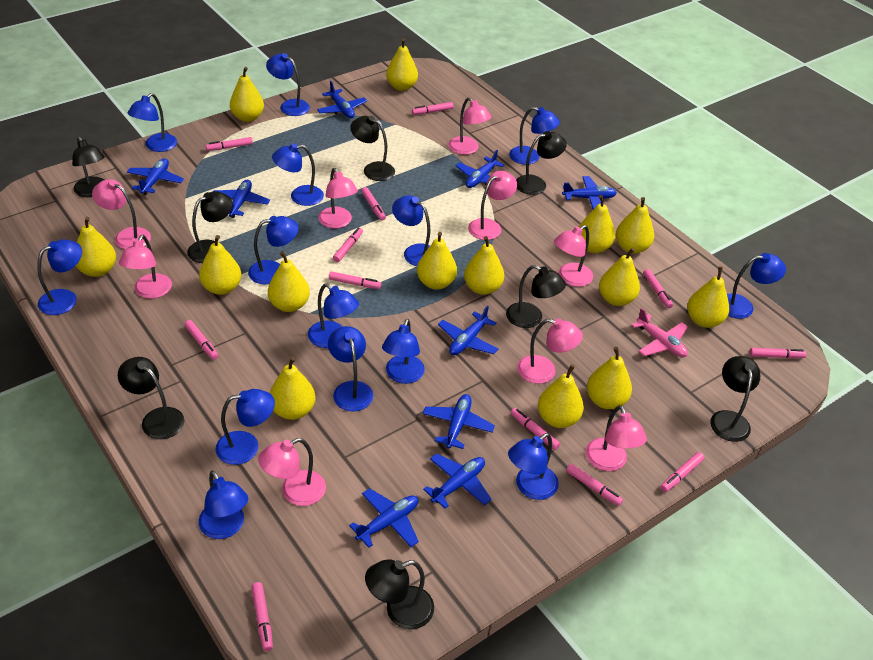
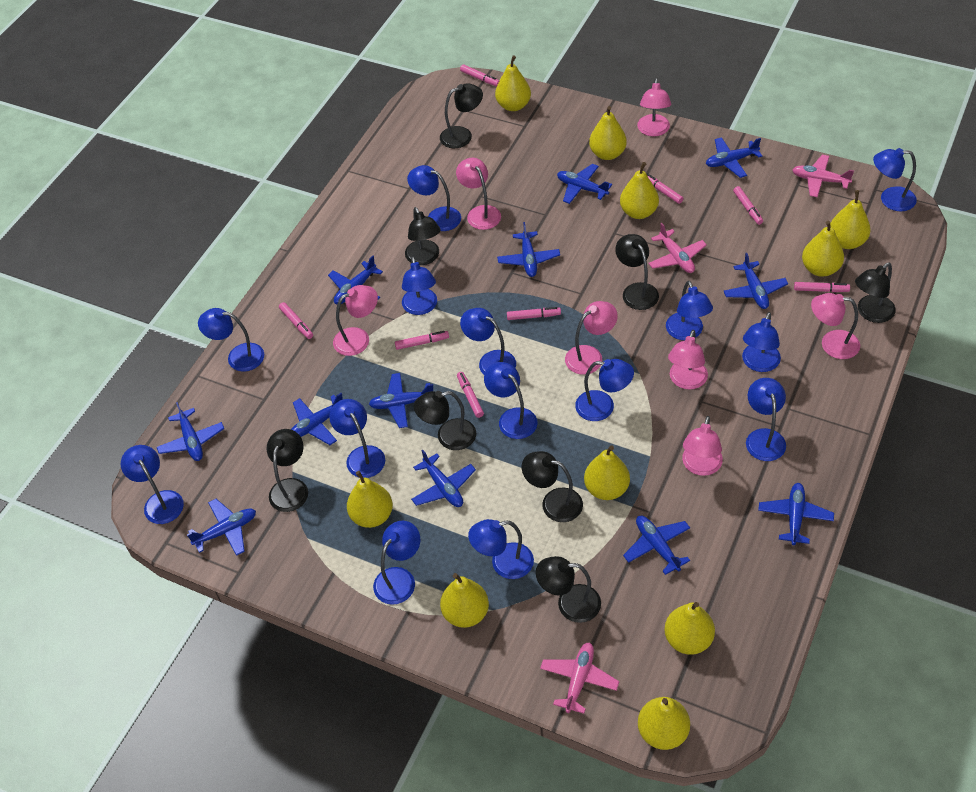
blue plane: 9 -> 12
pink lamp: 9 -> 7
pink marker: 12 -> 8
pink plane: 1 -> 3
yellow pear: 14 -> 10

